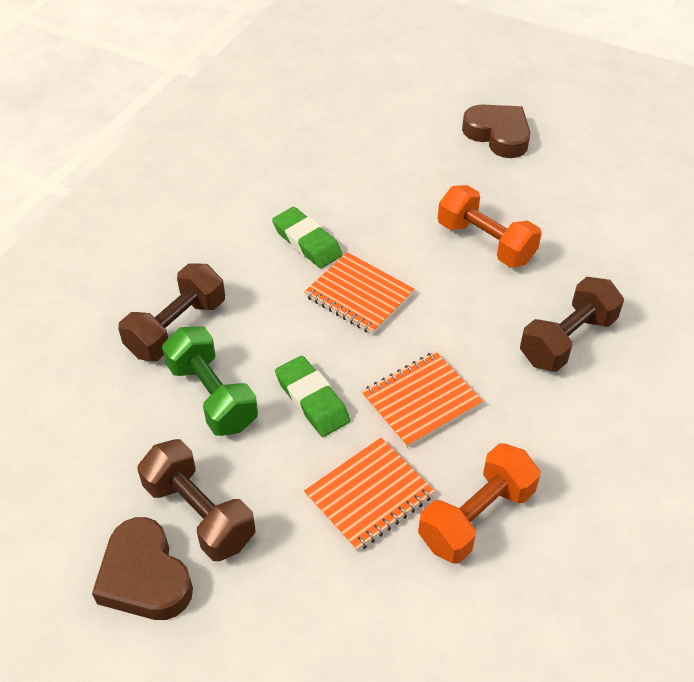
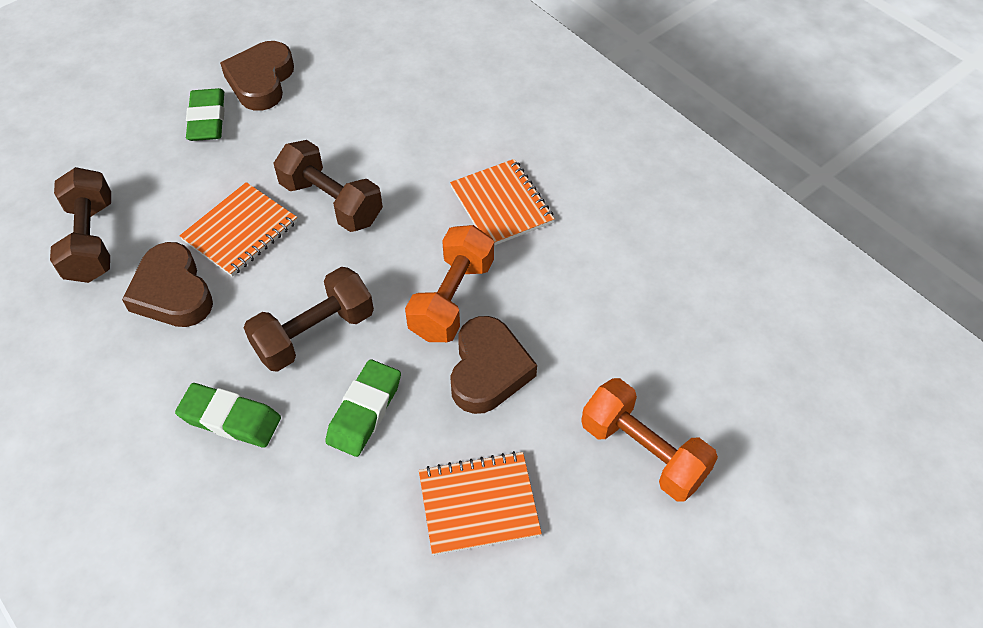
brown heart: 2 -> 3
green dumbbell: 1 -> 0
green eraser: 2 -> 3

